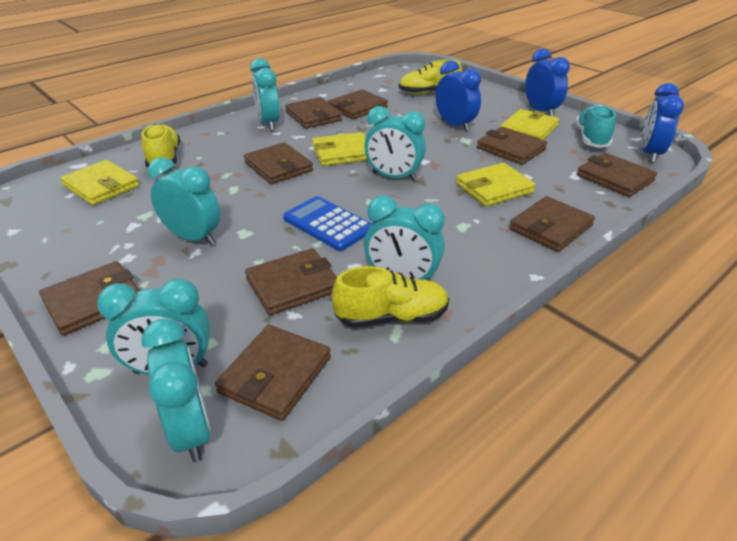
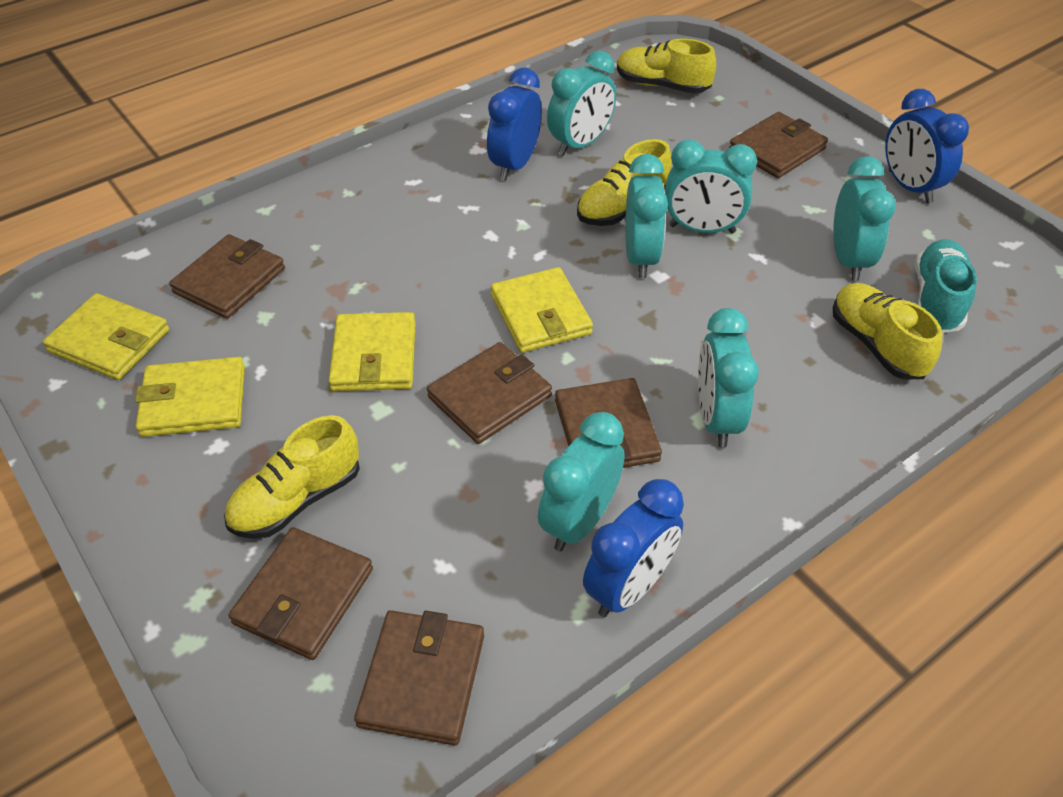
blue calculator: 1 -> 0
brown wallet: 9 -> 6
yellow shoe: 3 -> 4

